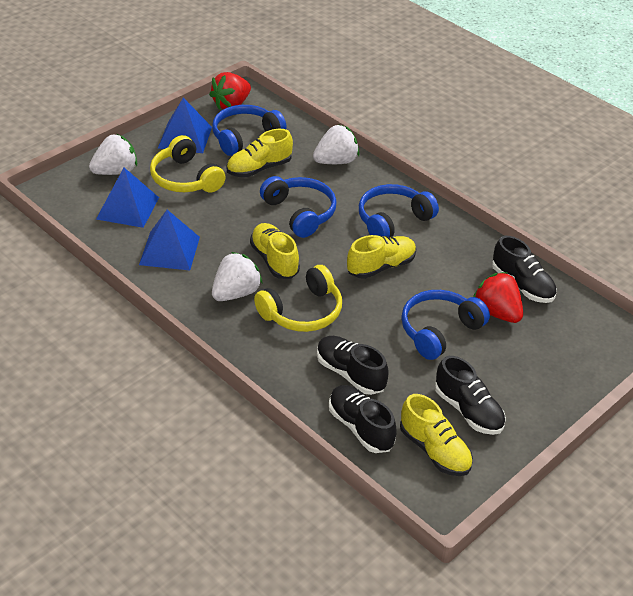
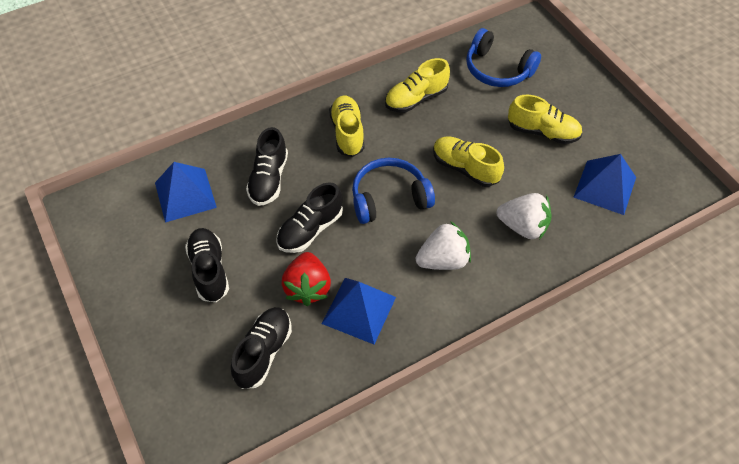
blue headphones: 4 -> 2
red strawberry: 2 -> 1
white strawberry: 3 -> 2
yellow headphones: 2 -> 0

